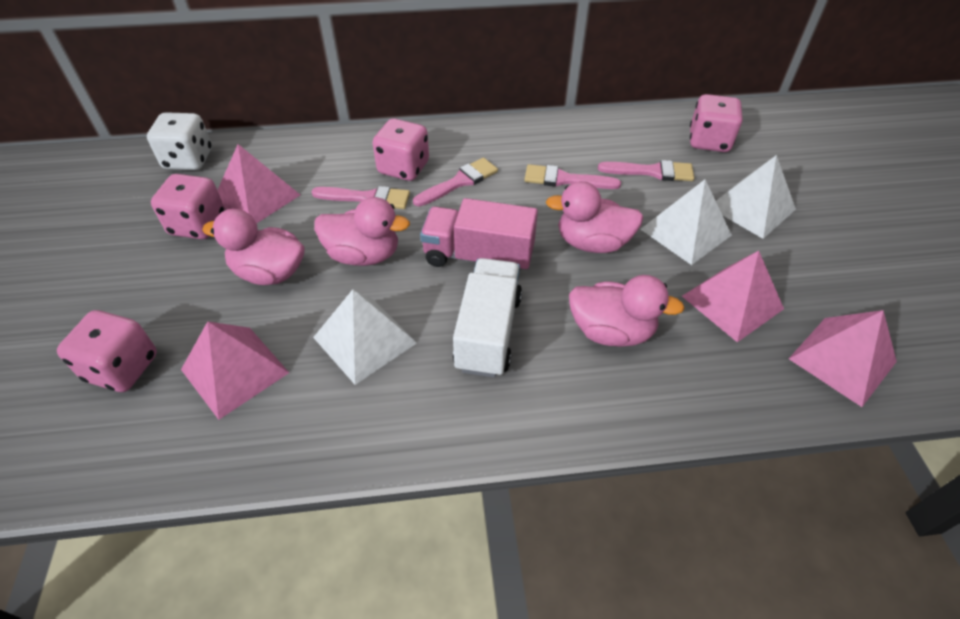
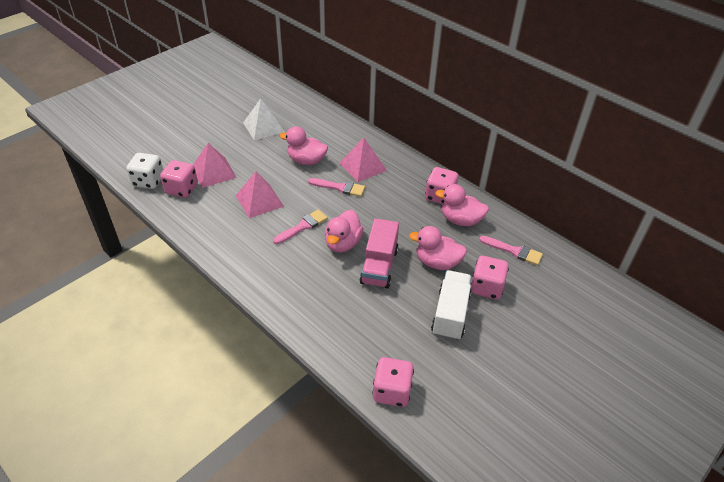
pink brush: 4 -> 3
pink pyramid: 4 -> 3
white pyramid: 3 -> 1

